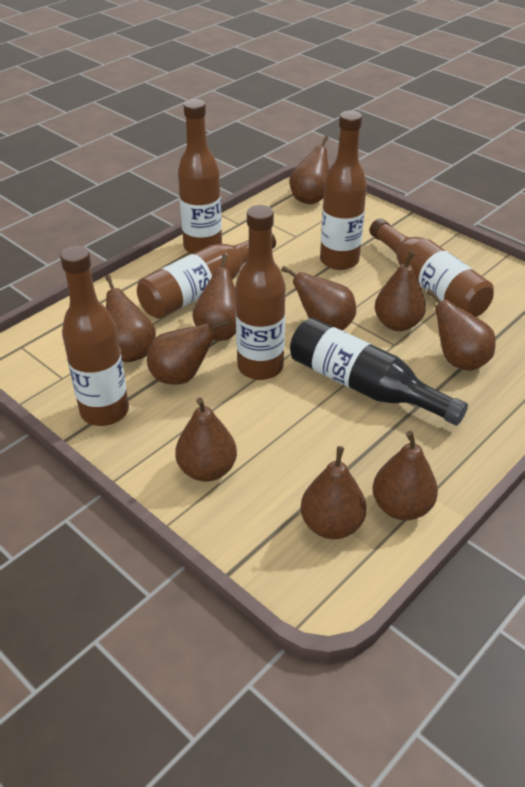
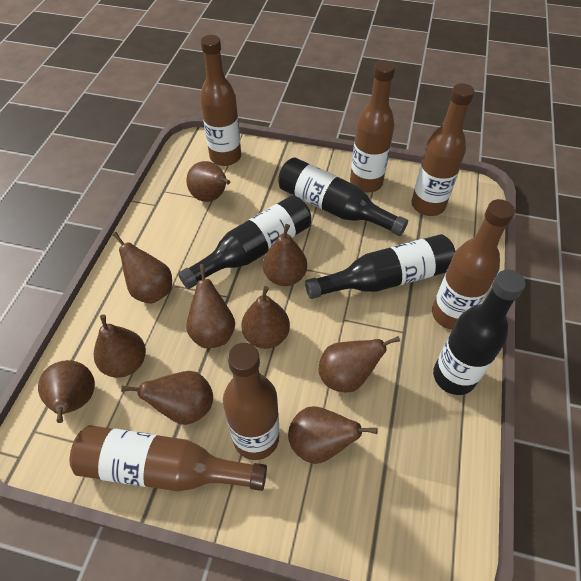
black bottle: 1 -> 4

